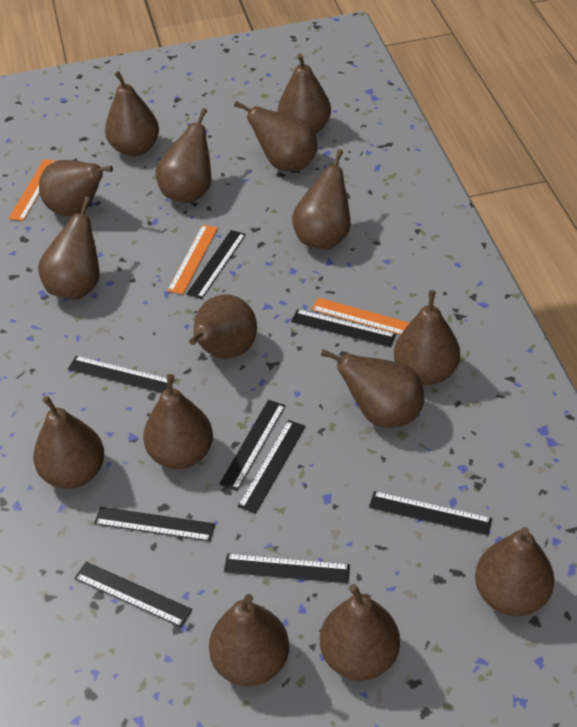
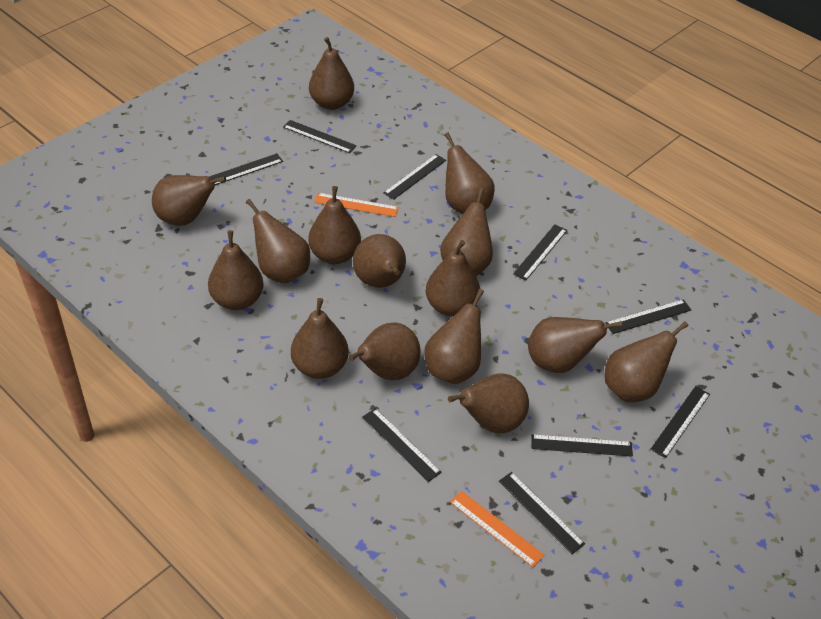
orange ruler: 3 -> 2

